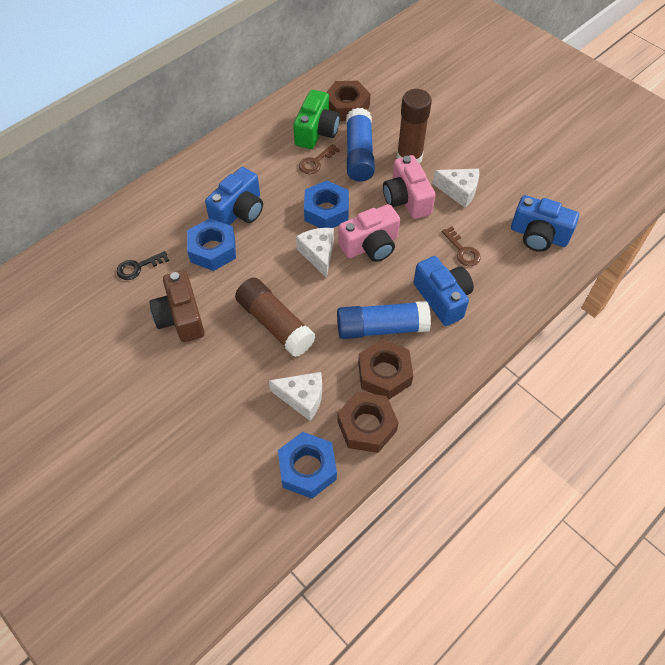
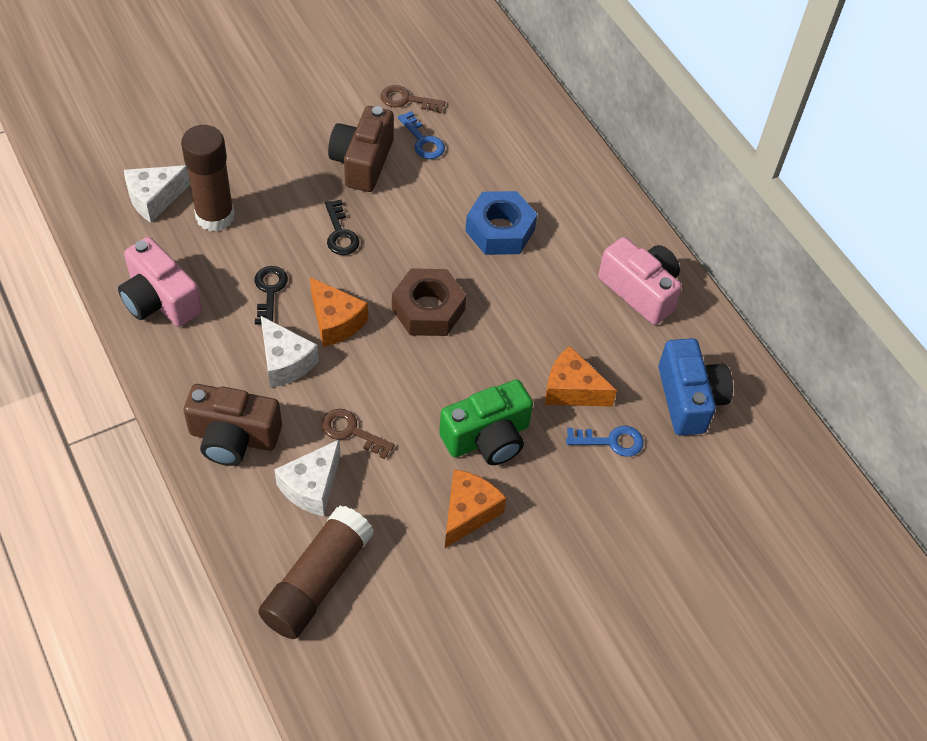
black key: 1 -> 2
blue camera: 3 -> 1
blue glue stick: 2 -> 0
blue key: 0 -> 2
blue nut: 3 -> 1
brown camera: 1 -> 2
brown nut: 3 -> 1
orange cheese: 0 -> 3

